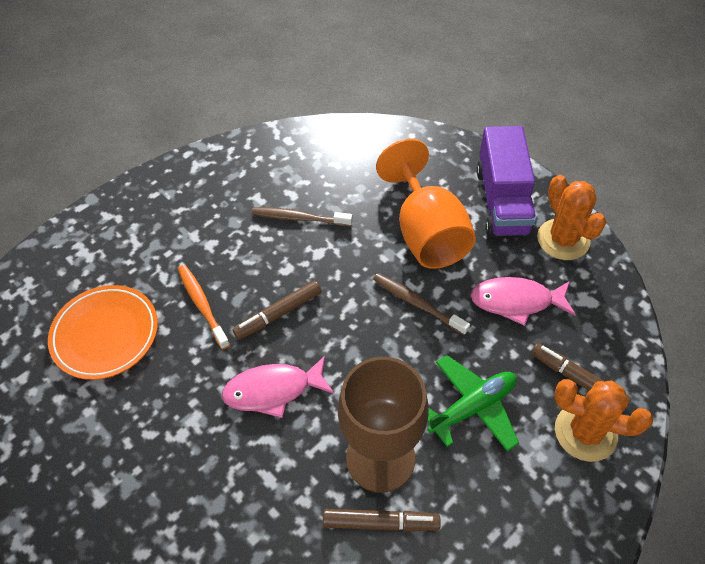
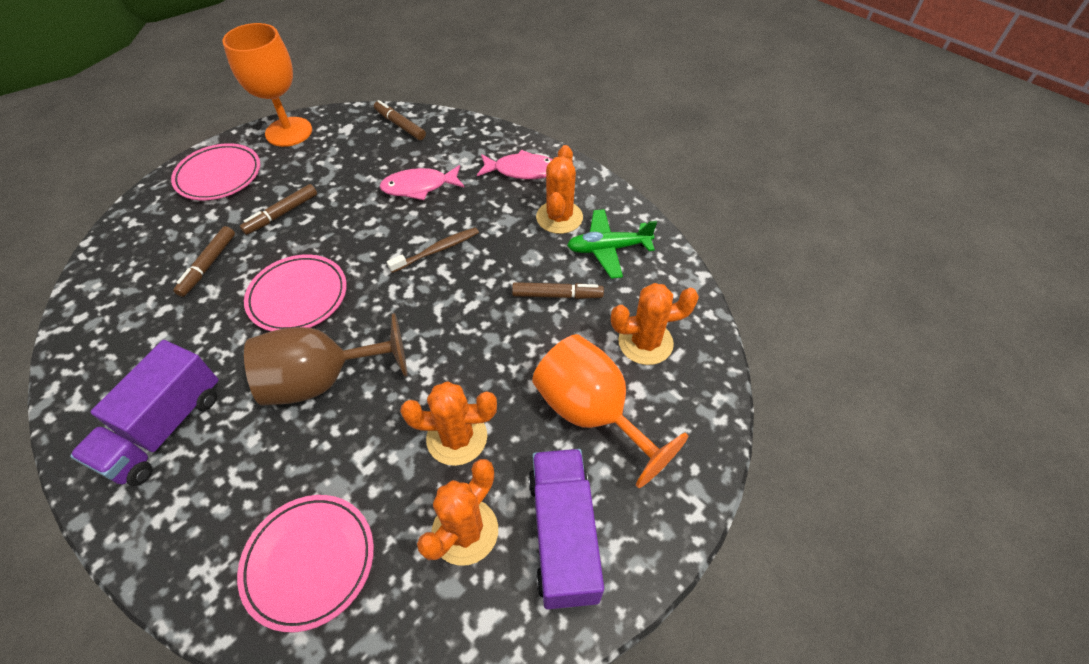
brown marker: 3 -> 4
brown toothbrush: 2 -> 1
orange cactus: 2 -> 4
orange goblet: 1 -> 2
orange plate: 1 -> 0
orange toothbrush: 1 -> 0
pink plate: 0 -> 3
purple truck: 1 -> 2

